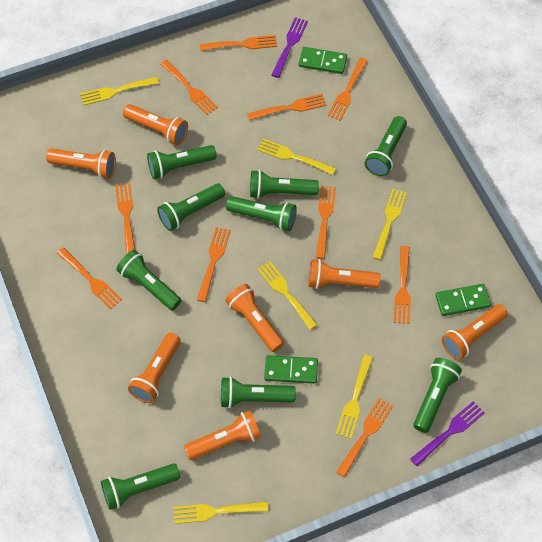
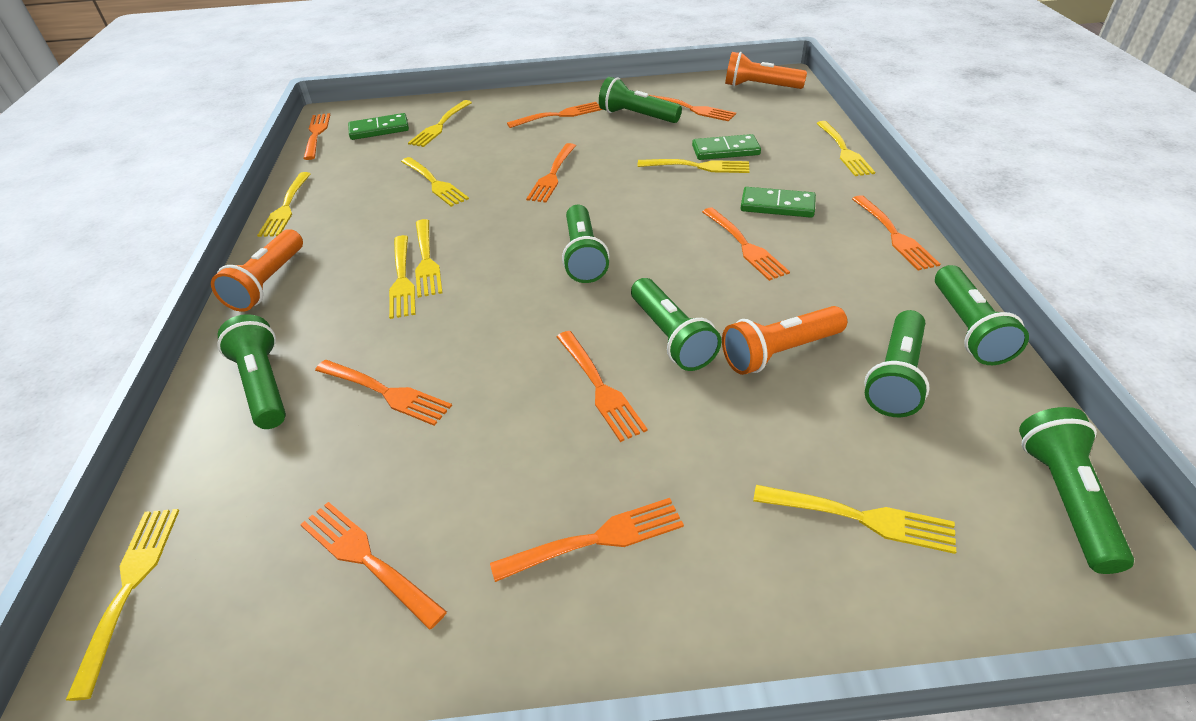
green flashlight: 9 -> 7
orange flashlight: 7 -> 3
purple fork: 2 -> 0
yellow fork: 6 -> 9

